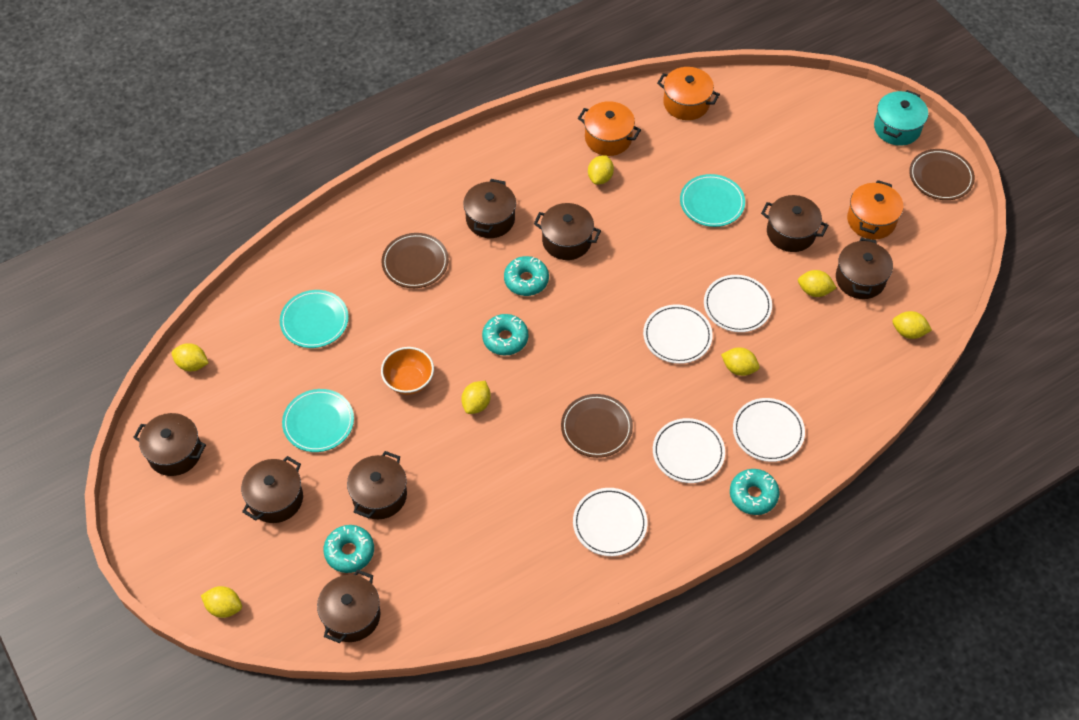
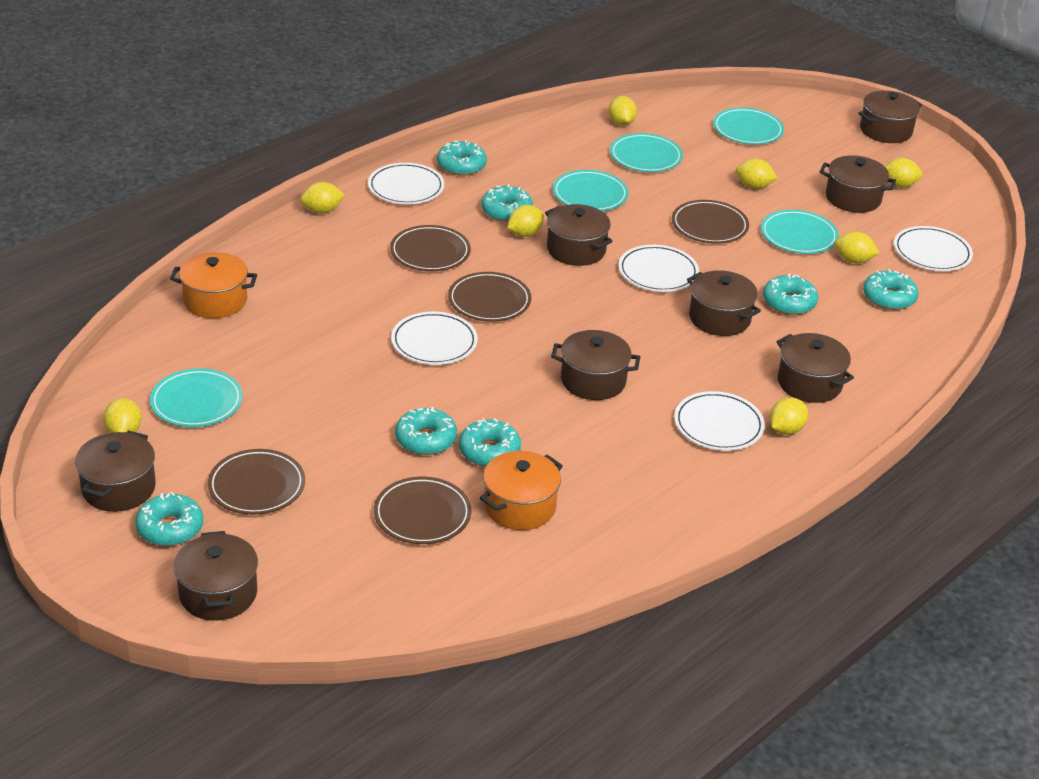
brown plate: 3 -> 5
orange bowl: 1 -> 0
orange pot: 3 -> 2
turquoise donut: 4 -> 7
turquoise plate: 3 -> 5
turquoise pot: 1 -> 0
yellow lemon: 7 -> 8

